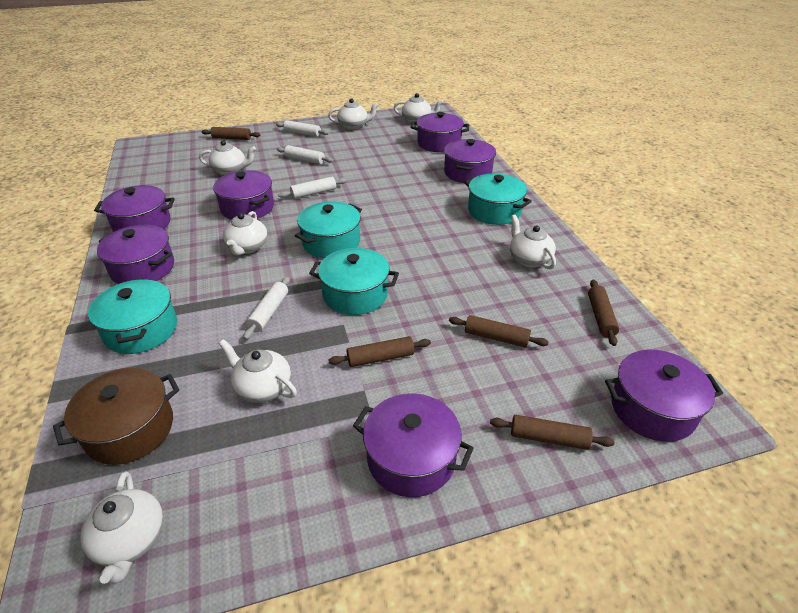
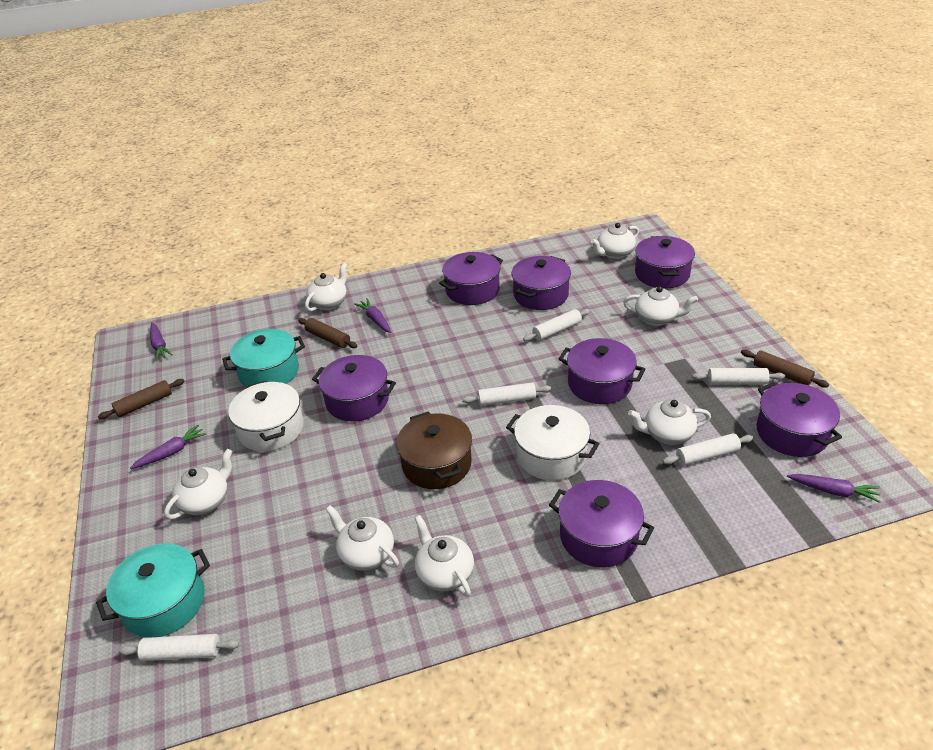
brown rolling pin: 5 -> 3
purple carrot: 0 -> 4
turquoise pot: 4 -> 2
white pot: 0 -> 2
white rolling pin: 4 -> 5

